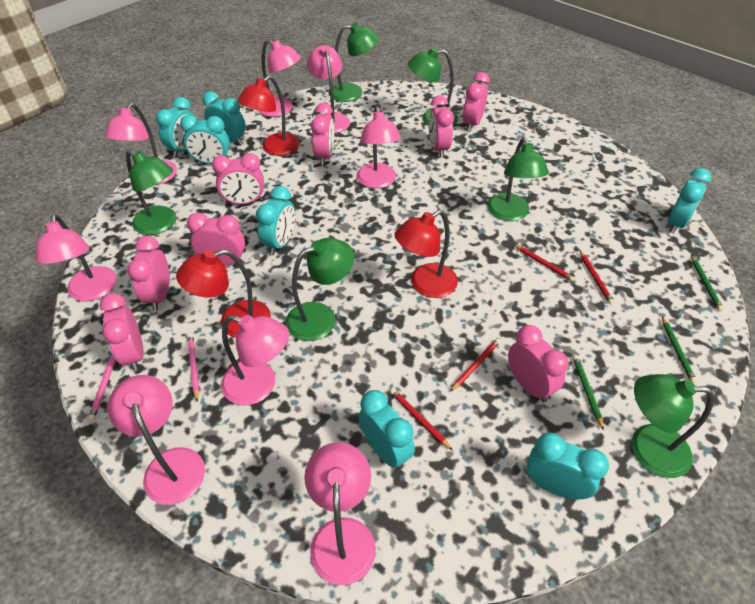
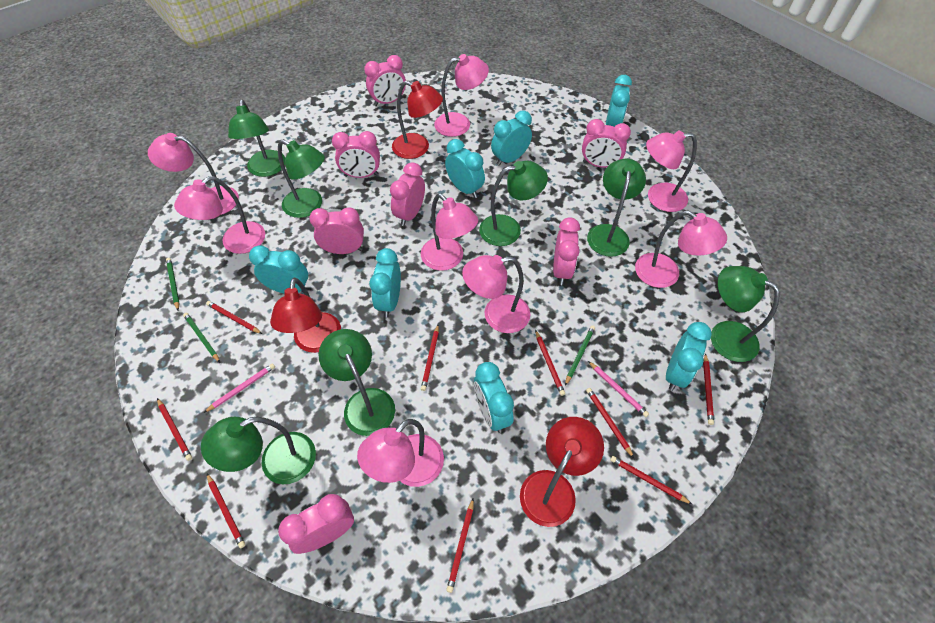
green lamp: 6 -> 7
pink clock: 8 -> 7
red pencil: 4 -> 9

